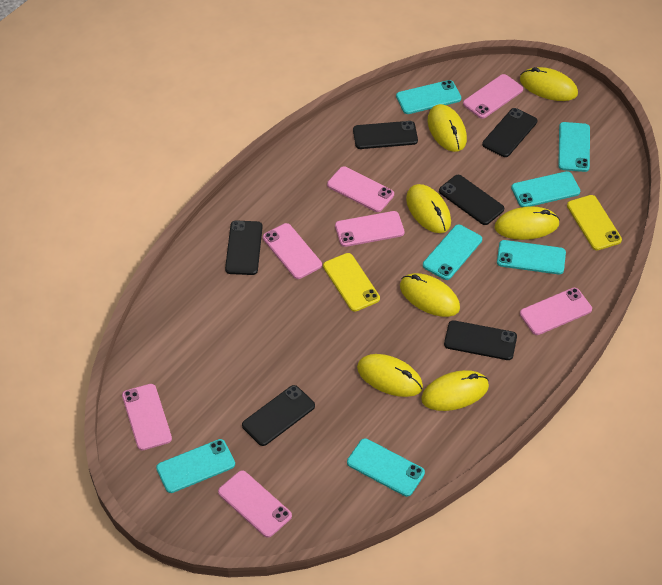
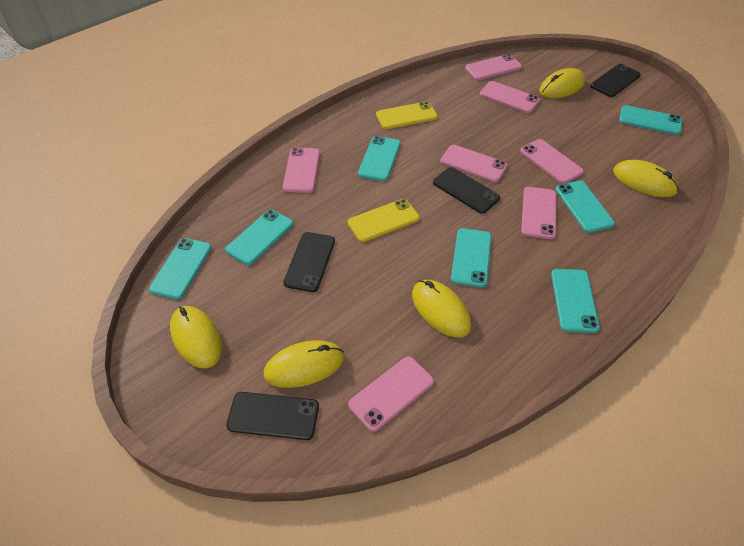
black phone: 6 -> 4
yellow mouse: 7 -> 5

